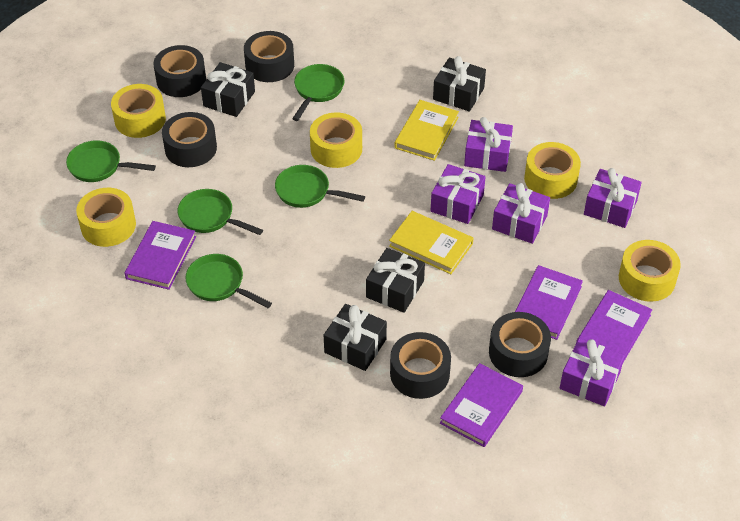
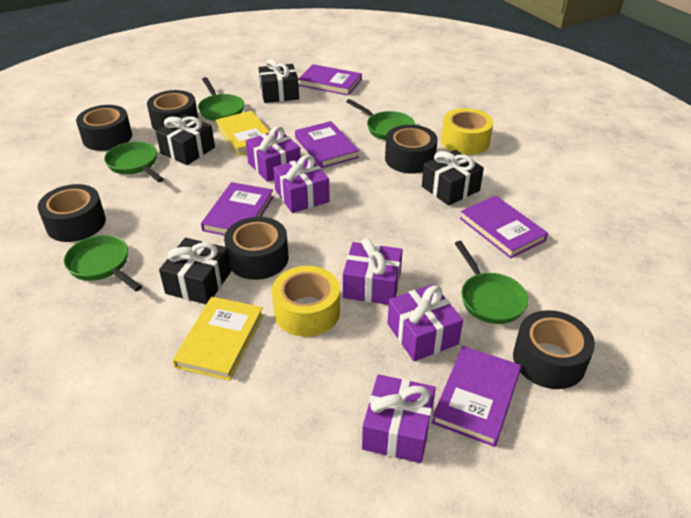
black tape: 5 -> 6
purple book: 4 -> 5
yellow tape: 5 -> 2

